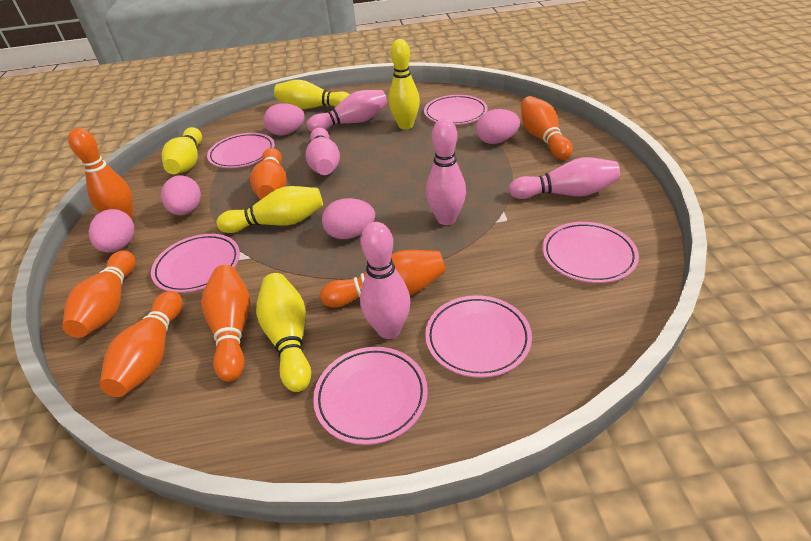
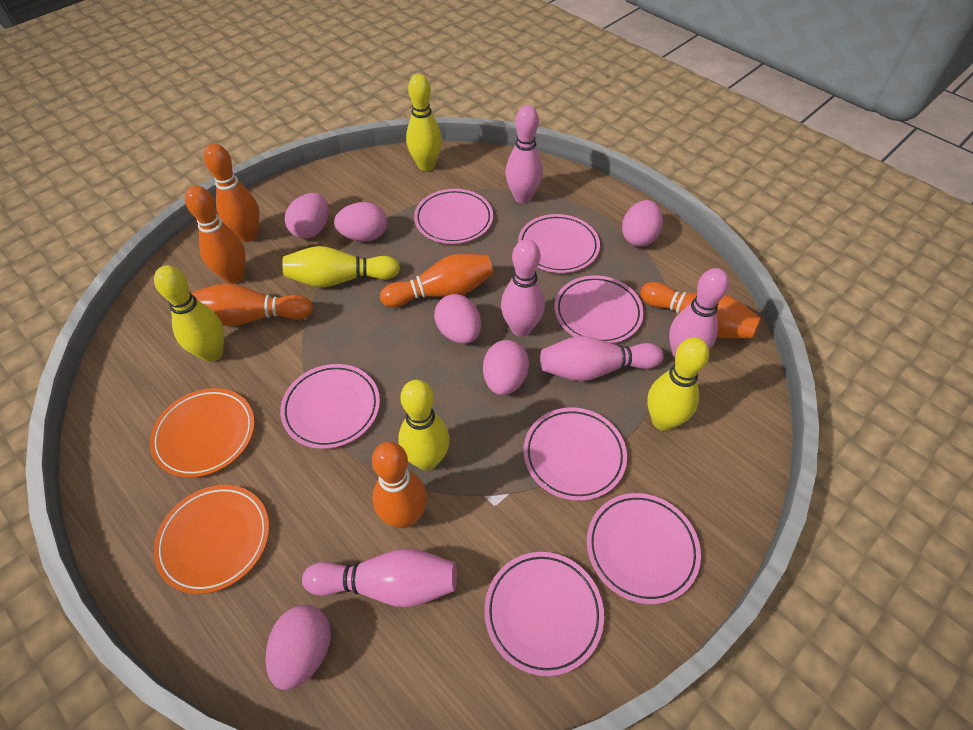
orange bowling pin: 7 -> 6
orange plate: 0 -> 2
pink egg: 5 -> 6
pink plate: 6 -> 7

